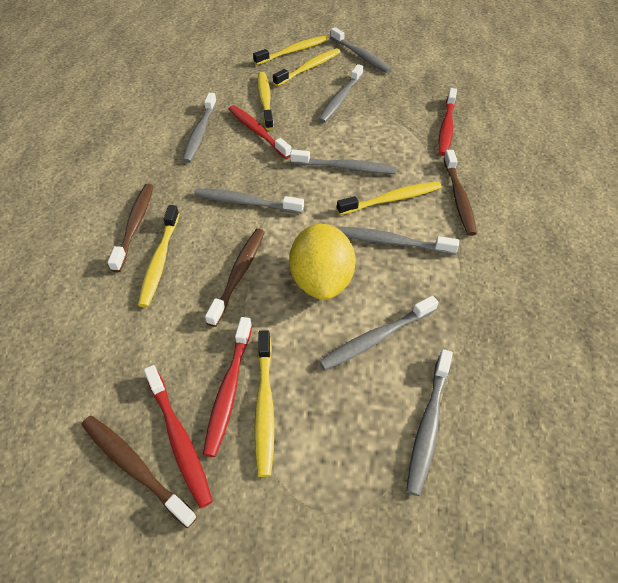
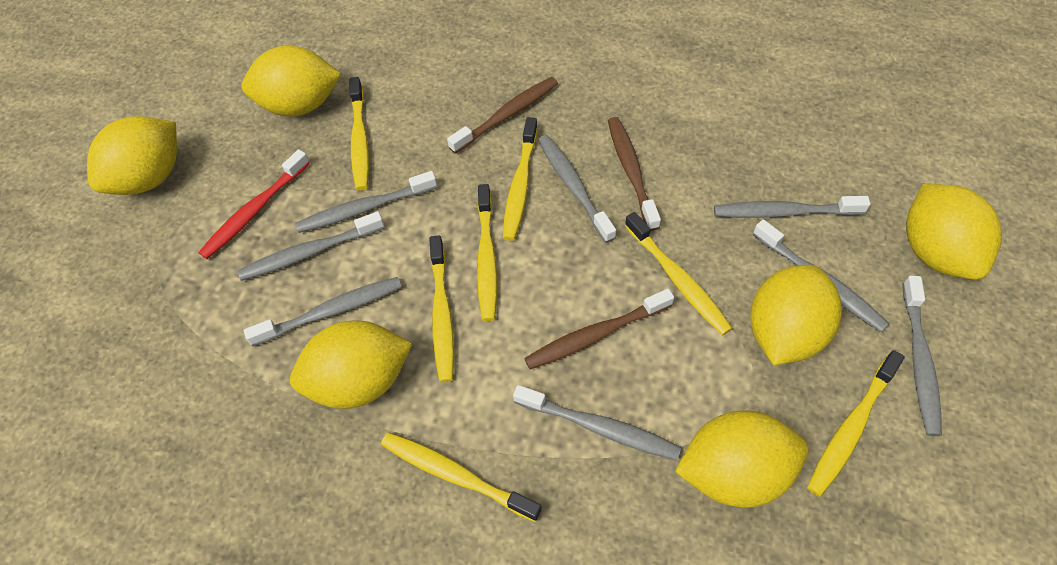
brown toothbrush: 4 -> 3
red toothbrush: 4 -> 1
yellow lemon: 1 -> 6
yellow toothbrush: 6 -> 7

